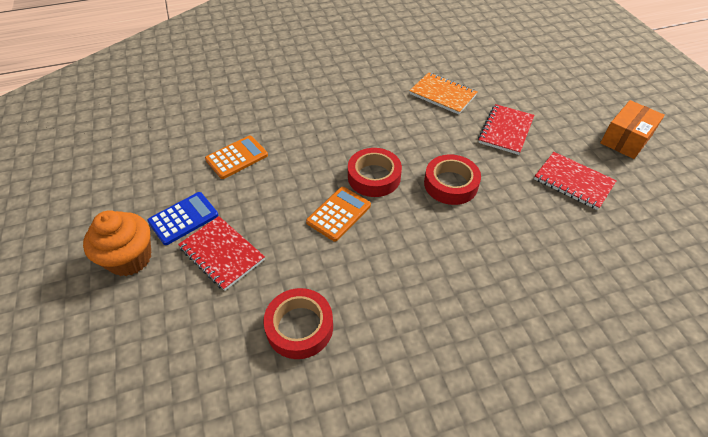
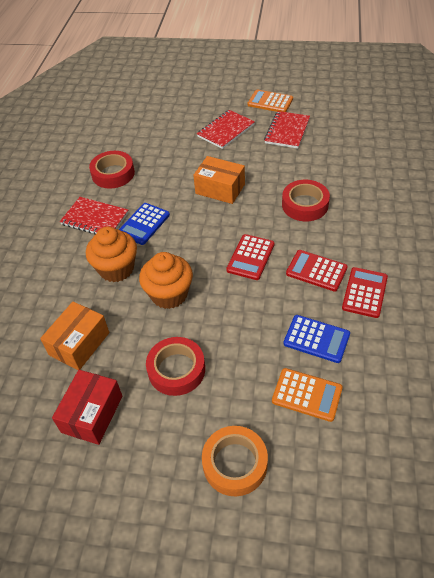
blue calculator: 1 -> 2
orange box: 1 -> 2
orange cupcake: 1 -> 2
orange notebook: 1 -> 0
orange tape: 0 -> 1
red box: 0 -> 1
red calculator: 0 -> 3

